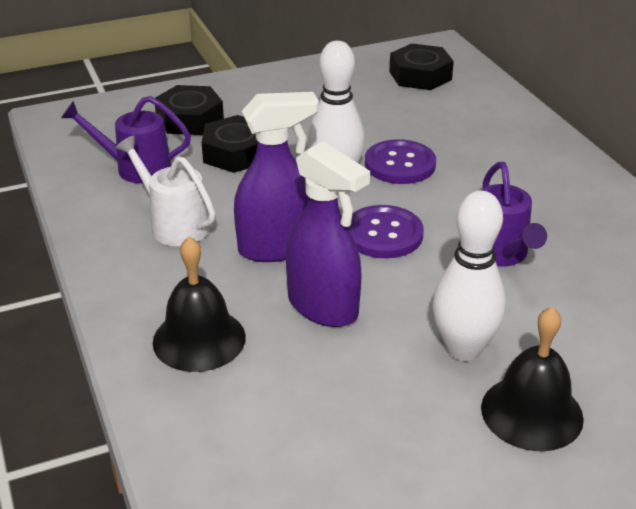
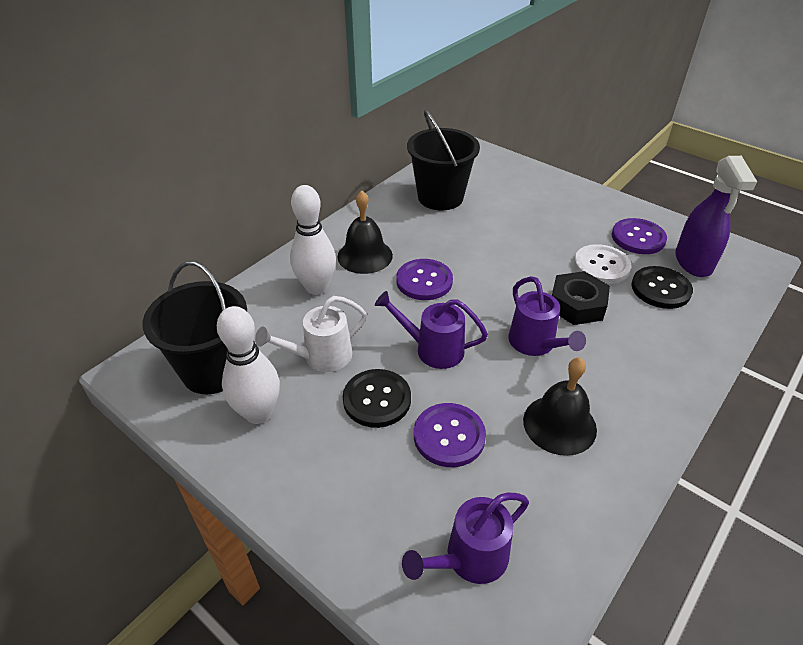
black bucket: 0 -> 2
black button: 0 -> 2
black nut: 3 -> 1
purple button: 2 -> 3
purple spray bottle: 2 -> 1
purple watering can: 2 -> 3
white button: 0 -> 1

